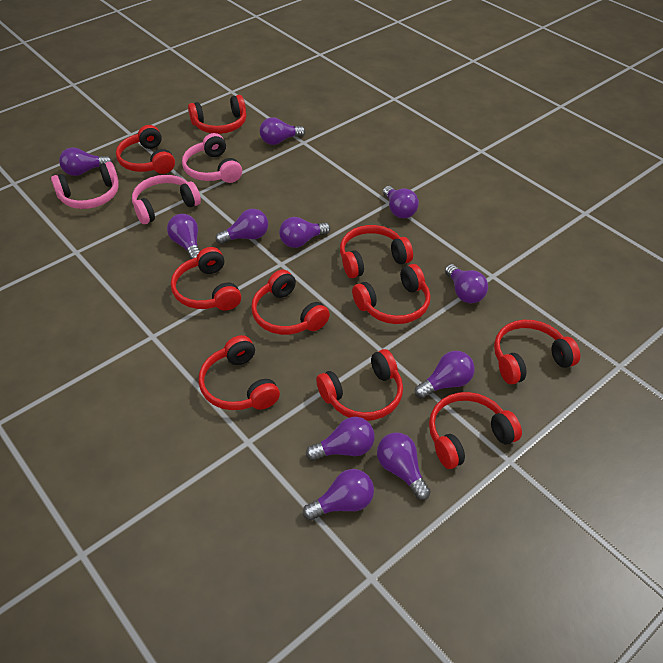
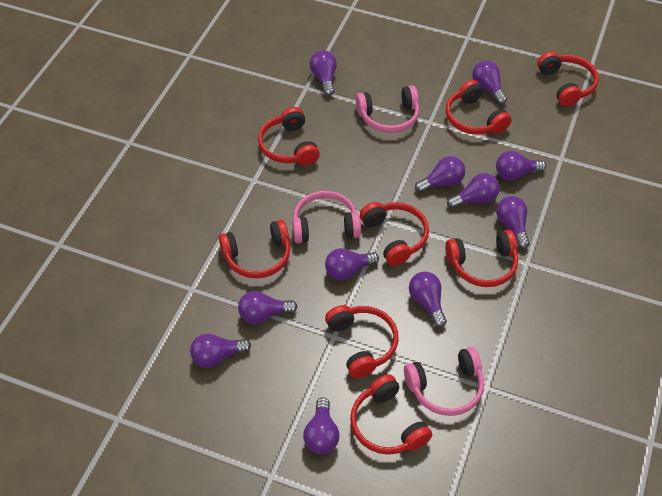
red headphones: 10 -> 8

